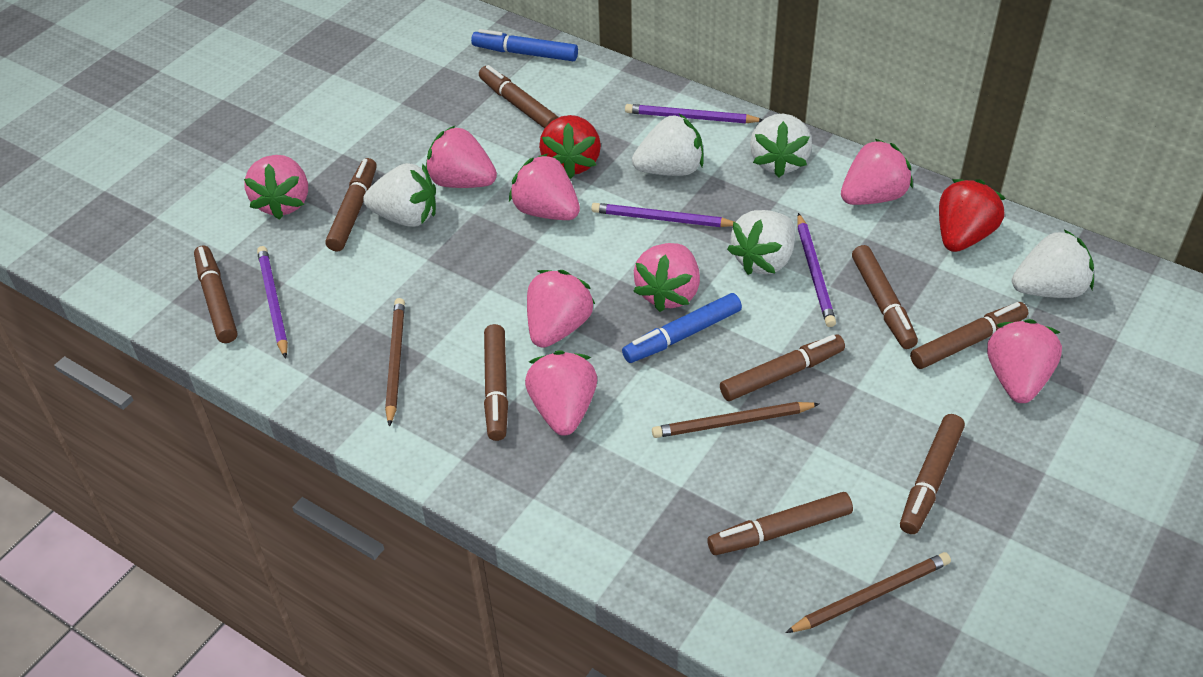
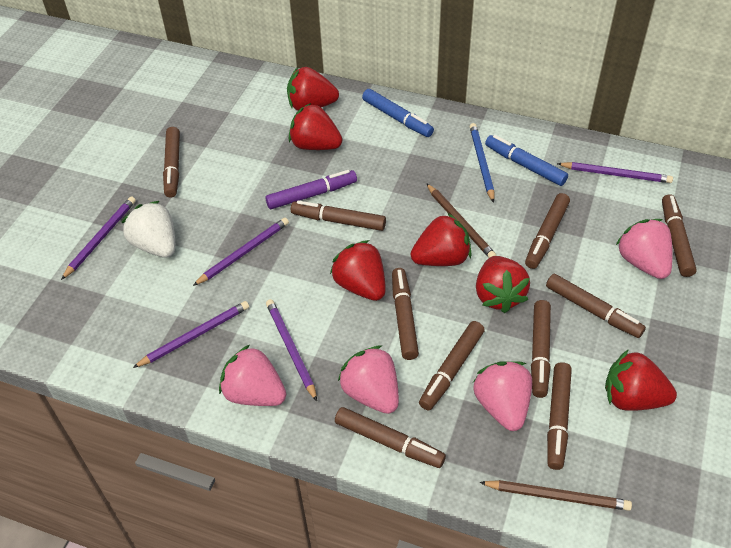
blue pencil: 0 -> 1
brown marker: 9 -> 10
brown pencil: 3 -> 2
pink strawberry: 8 -> 4
purple marker: 0 -> 1
purple pencil: 4 -> 5
red strawberry: 2 -> 6
white strawberry: 5 -> 1

